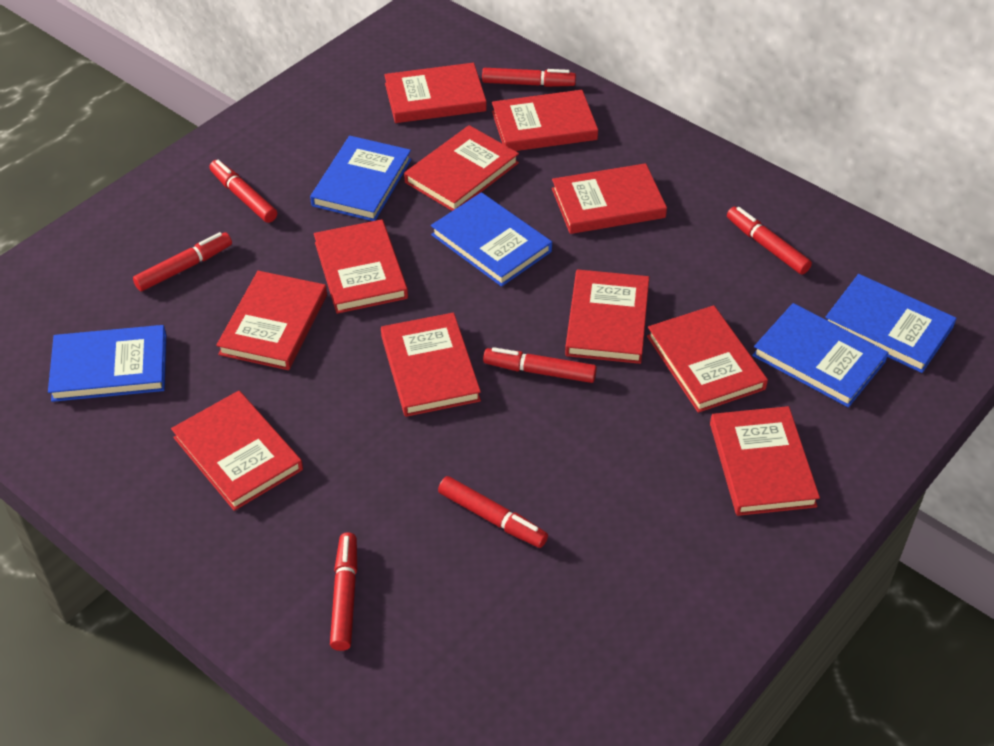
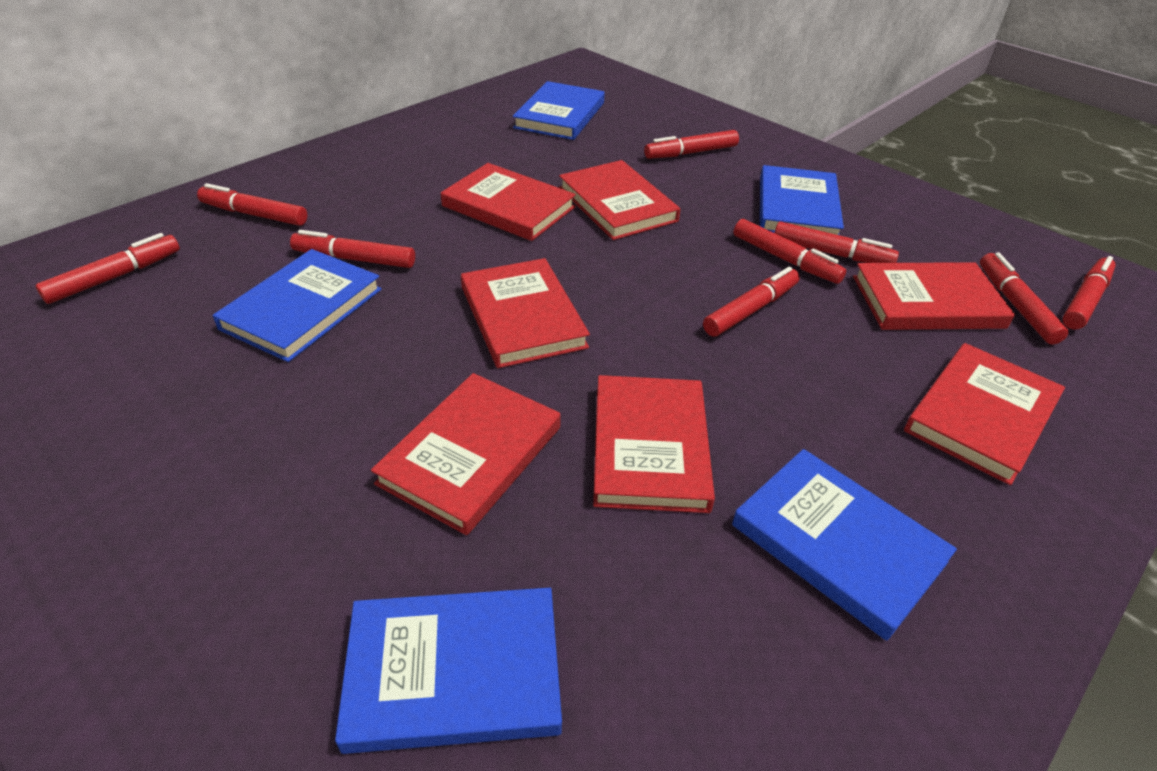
red book: 11 -> 7
red marker: 7 -> 9

